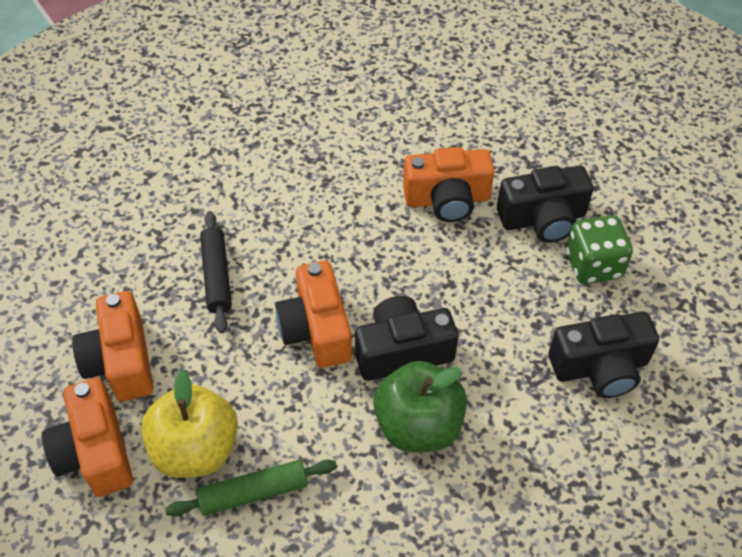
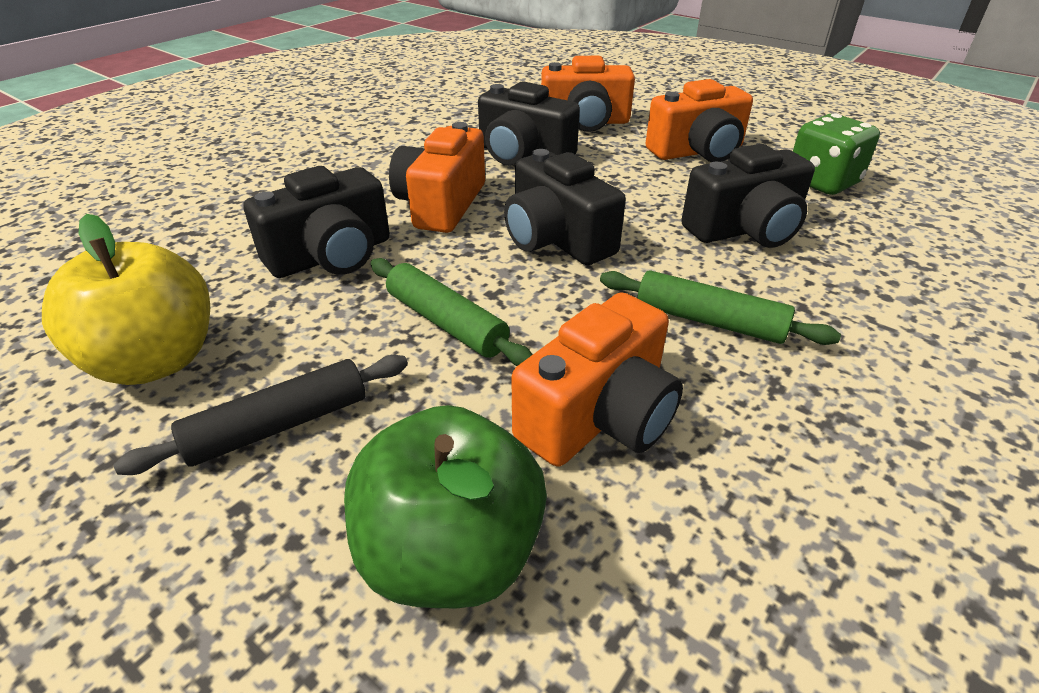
black camera: 3 -> 4
green rolling pin: 1 -> 2

